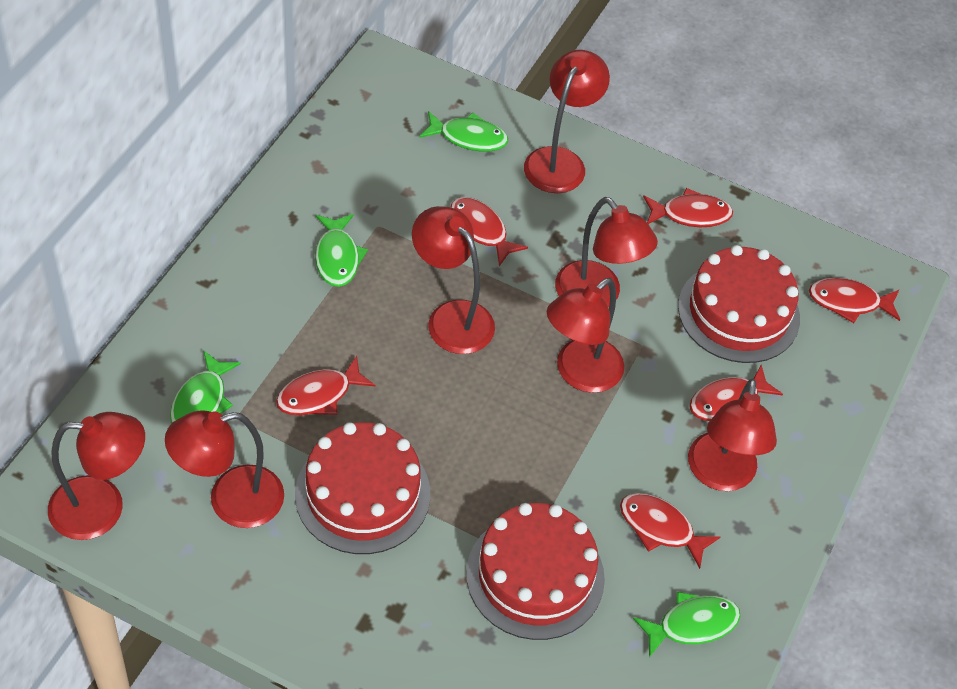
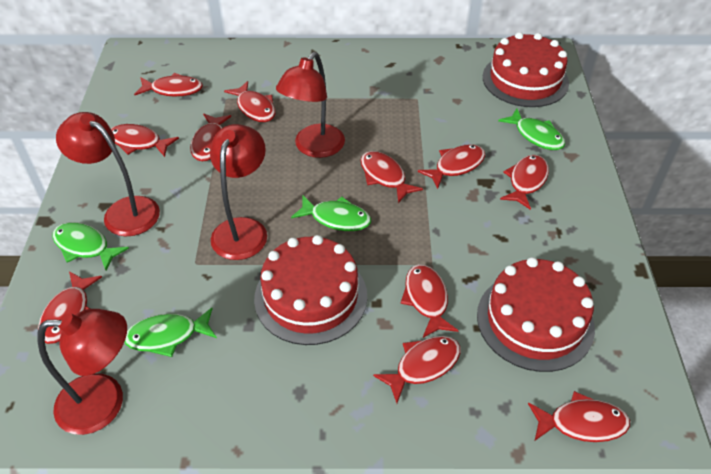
red fish: 6 -> 11
red lamp: 7 -> 4

